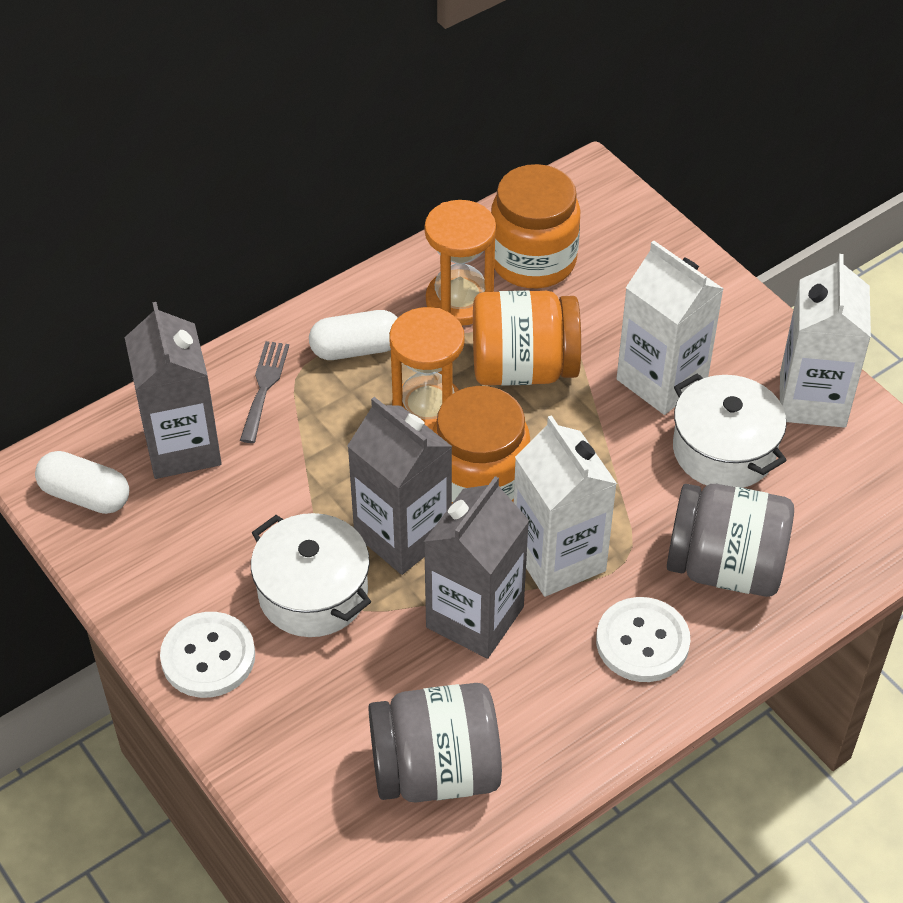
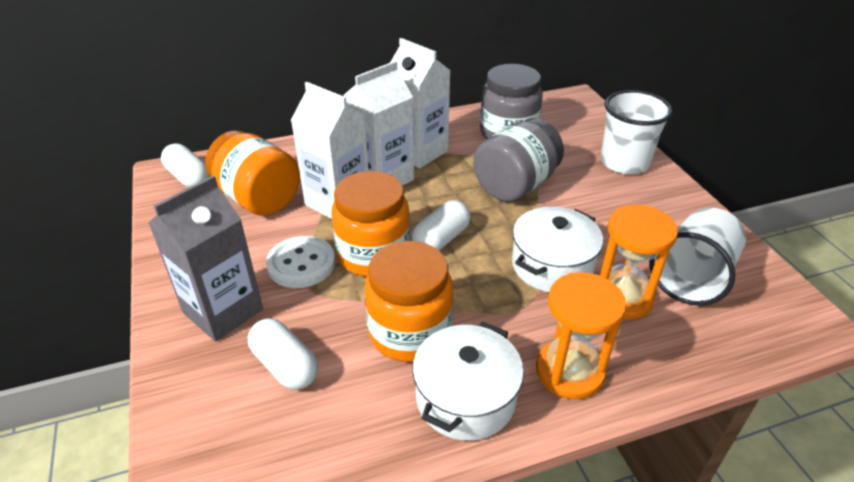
grey carton: 3 -> 1
grey fork: 1 -> 0
white button: 2 -> 1
white capsule: 2 -> 3
white cup: 0 -> 2

